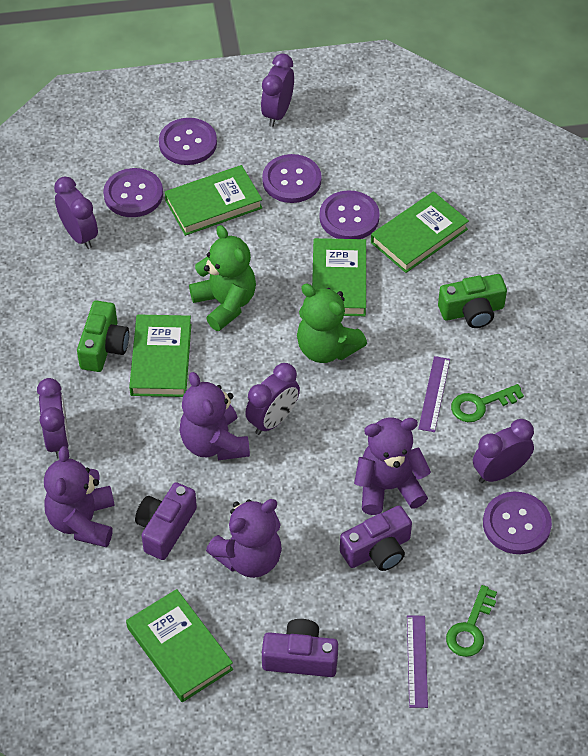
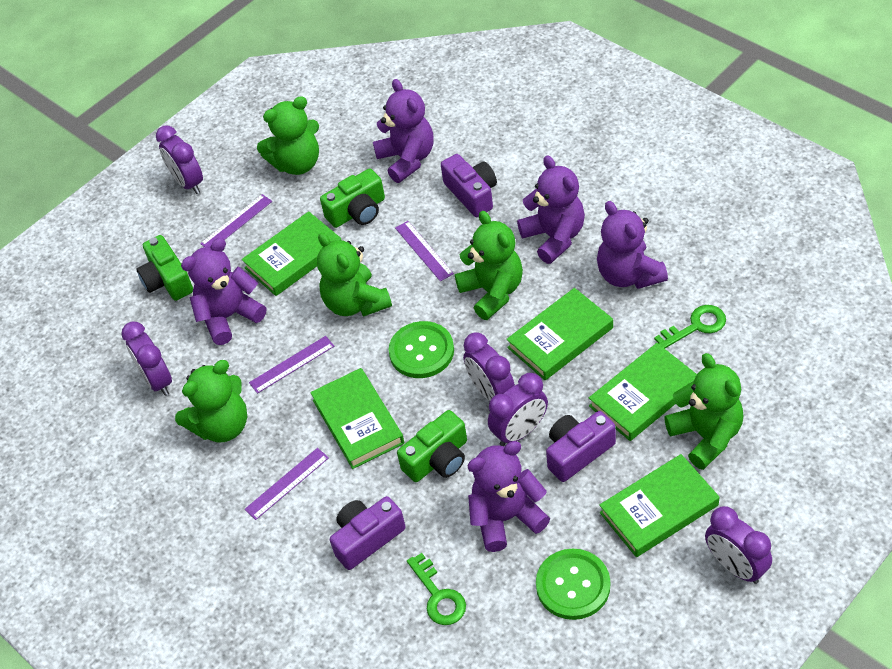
green button: 0 -> 2
green camera: 2 -> 3
green teddy bear: 2 -> 5
purple button: 5 -> 0
purple ruler: 2 -> 4
purple teddy bear: 4 -> 5

